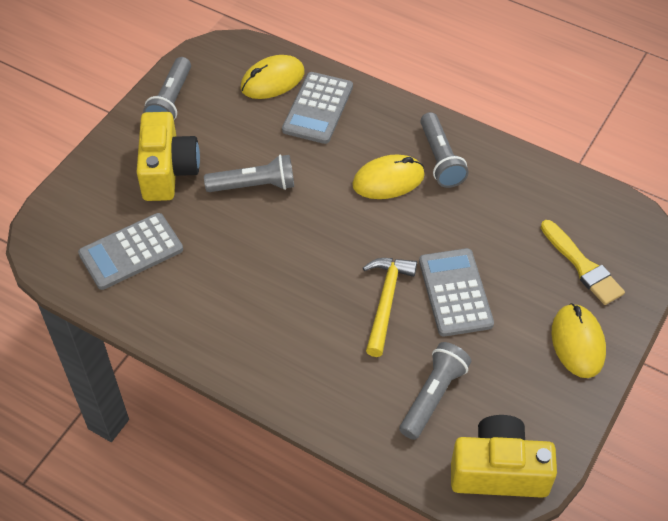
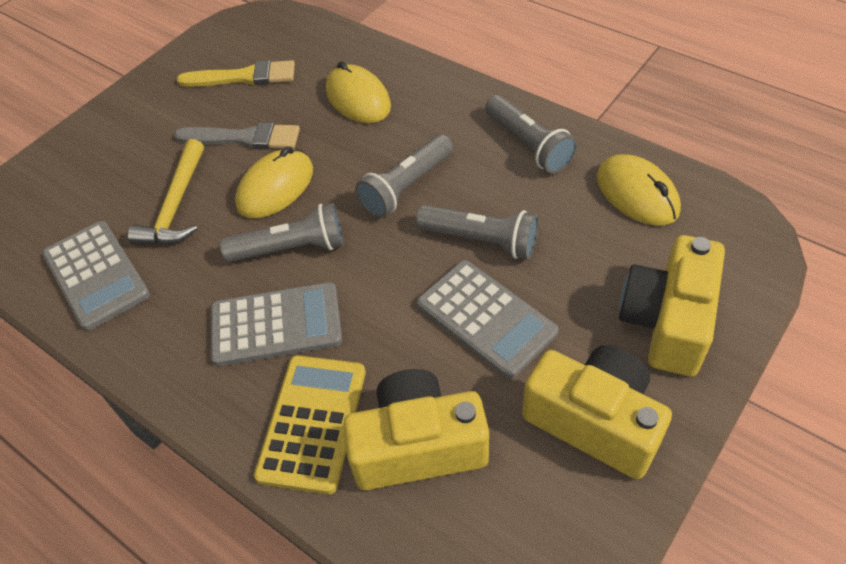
grey brush: 0 -> 1
yellow calculator: 0 -> 1
yellow camera: 2 -> 3

